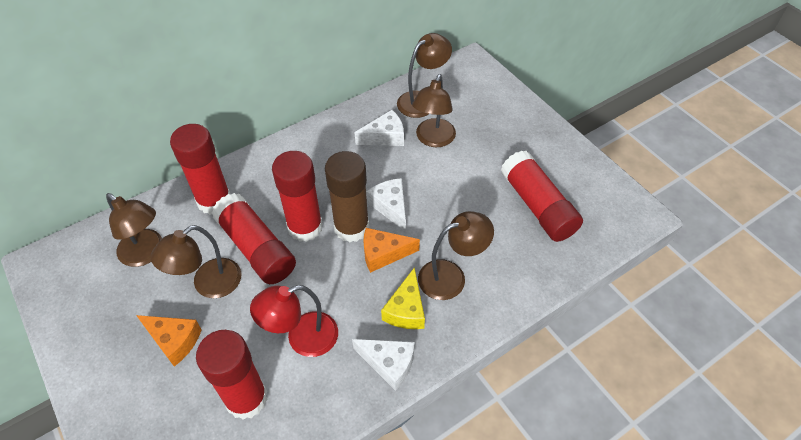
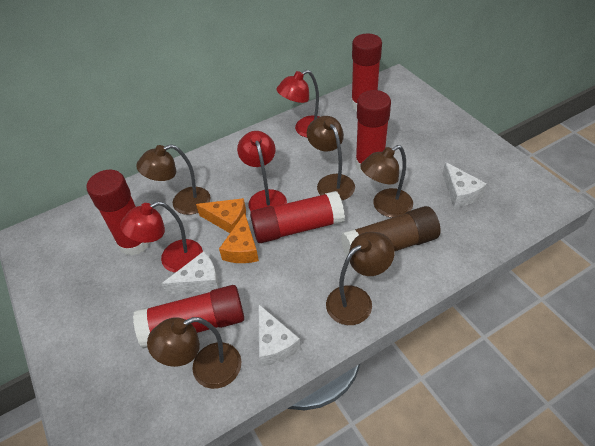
red lamp: 1 -> 3
yellow cheese: 1 -> 0

